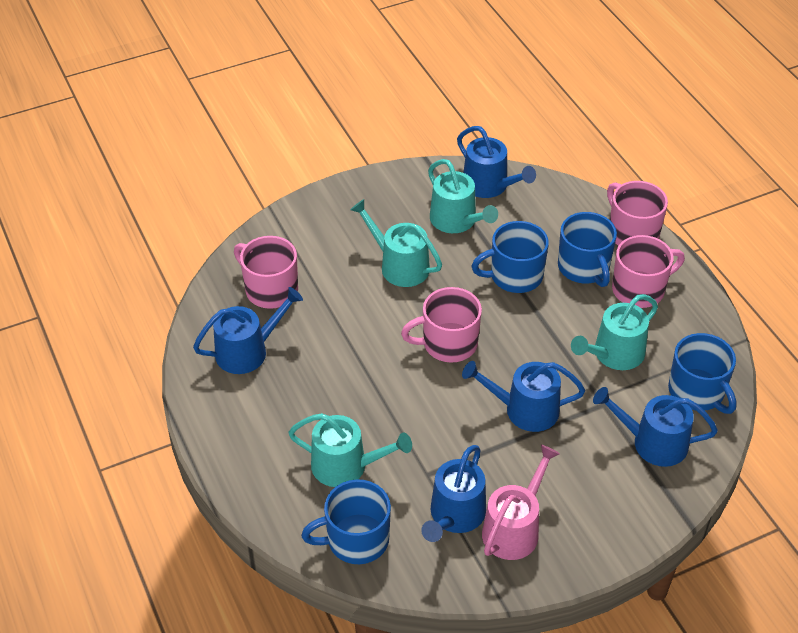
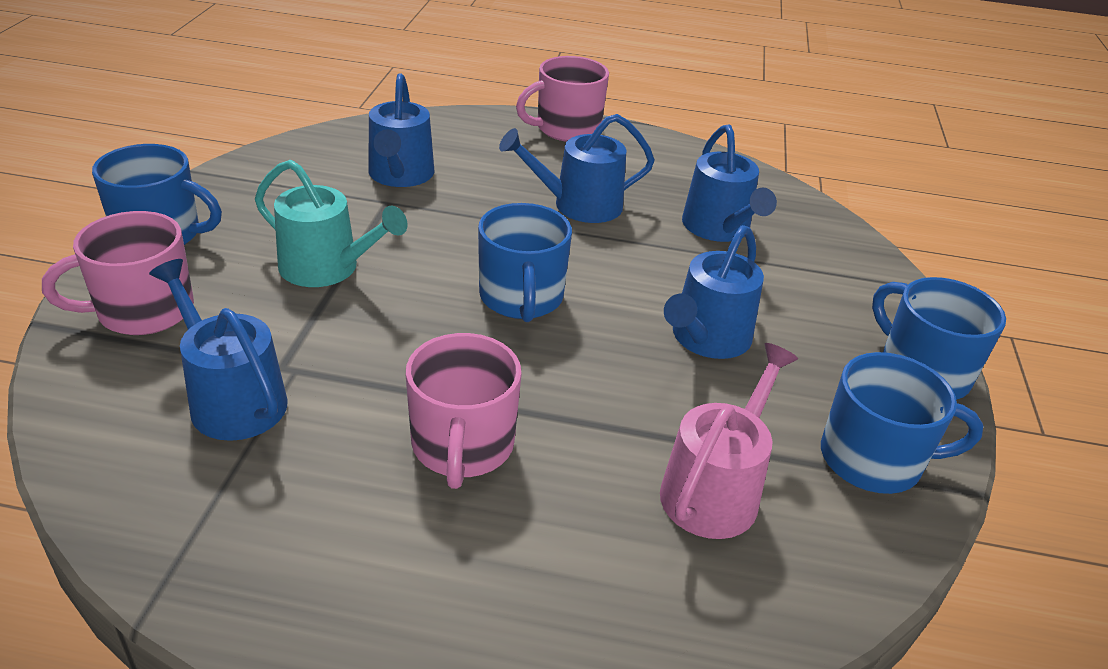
pink mug: 4 -> 3
turquoise watering can: 4 -> 1

